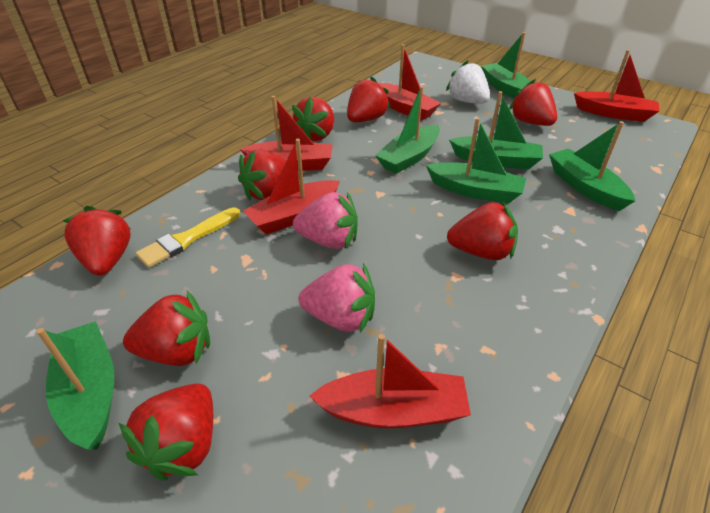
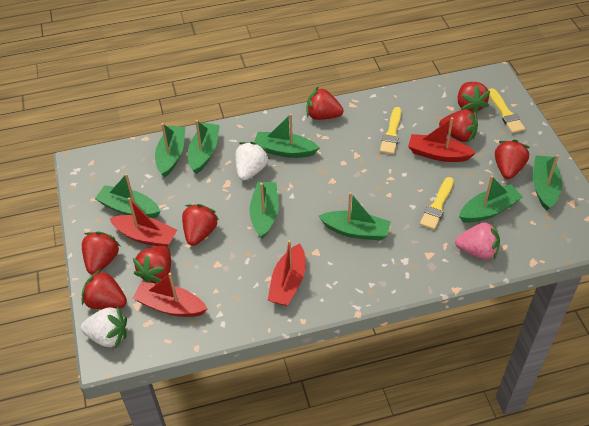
green boat: 6 -> 8
pink strawberry: 2 -> 1
red boat: 5 -> 4
white strawberry: 1 -> 2
yellow brush: 1 -> 3

